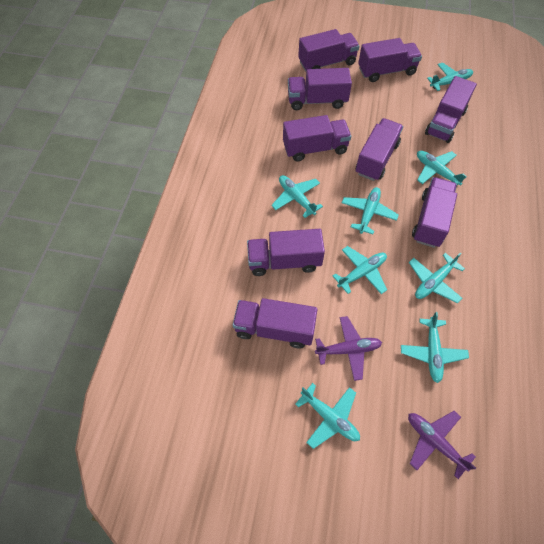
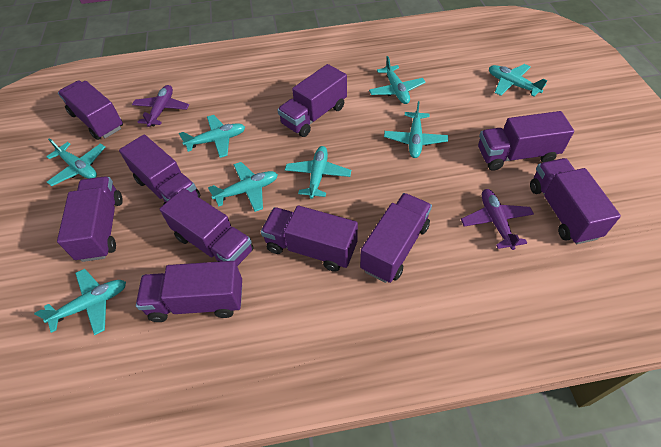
purple truck: 9 -> 10

